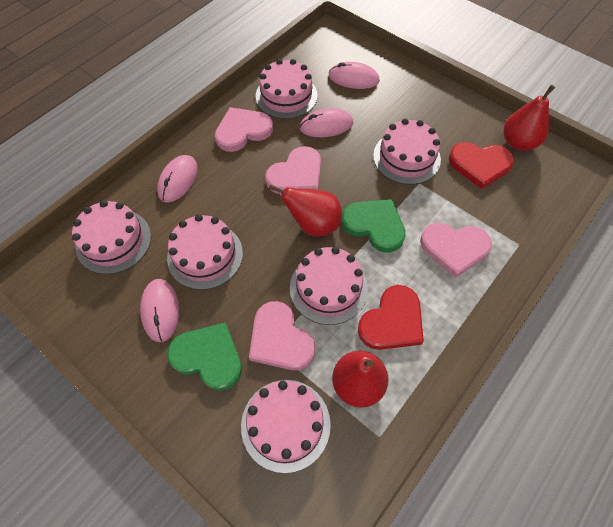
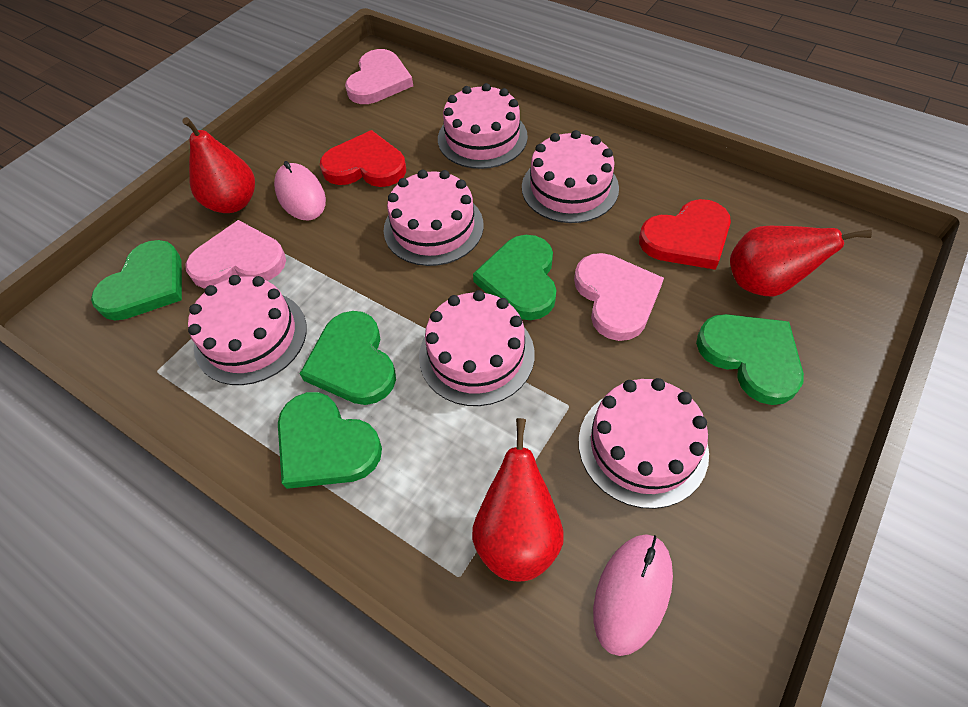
green heart: 2 -> 5
pink heart: 4 -> 3
pink mouse: 4 -> 2

